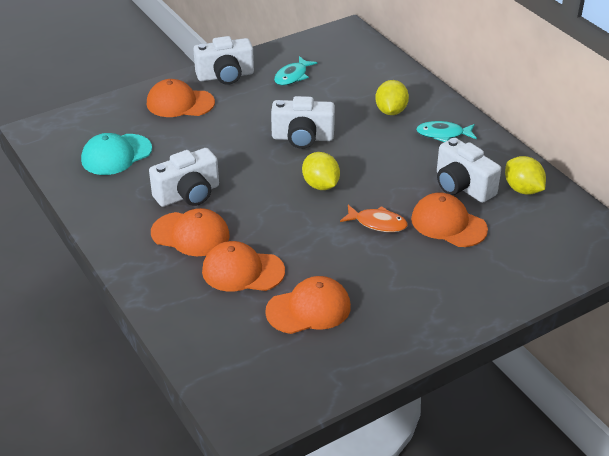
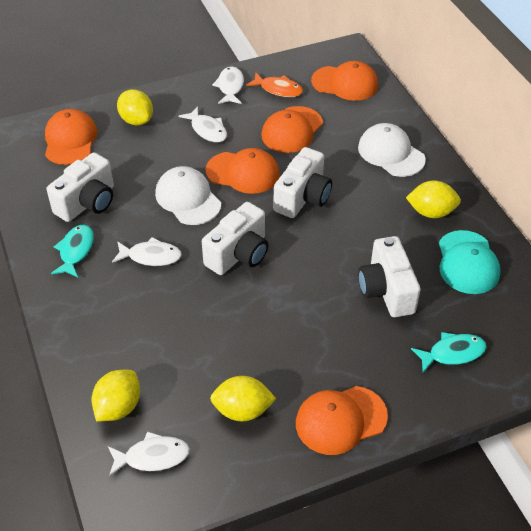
white cap: 0 -> 2
white fish: 0 -> 4
yellow lemon: 3 -> 4

